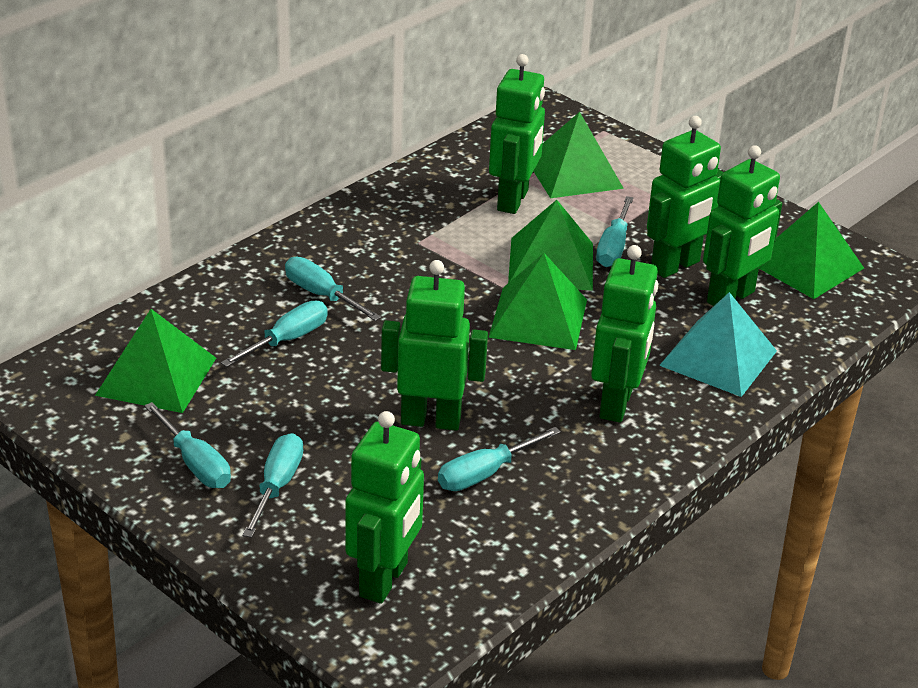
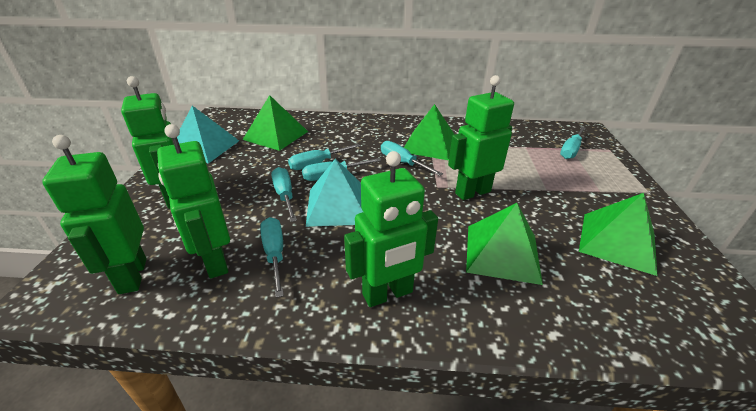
green pyramid: 5 -> 4
green robot: 6 -> 5
turquoise pyramid: 1 -> 2

